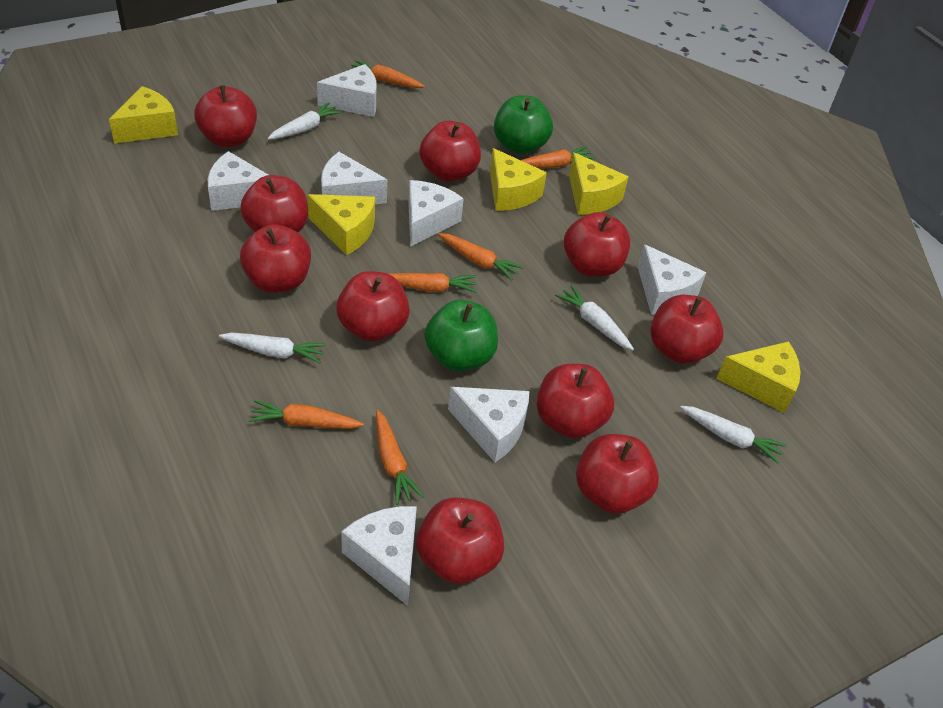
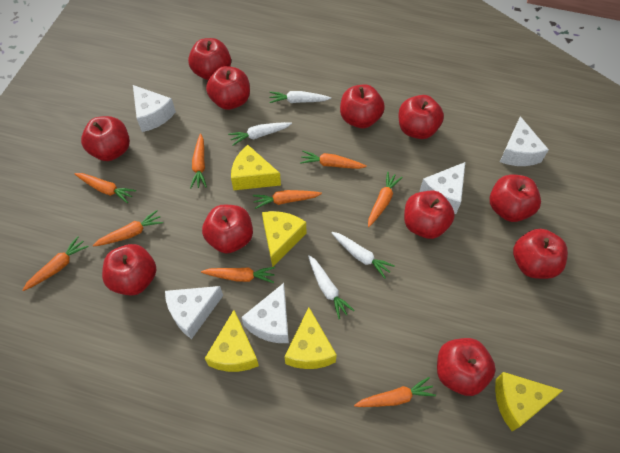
green apple: 2 -> 0
orange carrot: 6 -> 9
red apple: 10 -> 11
white cheese: 7 -> 5

